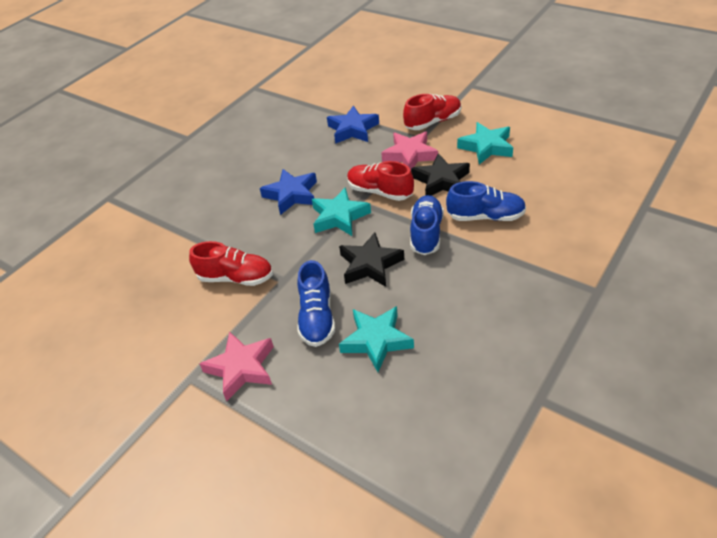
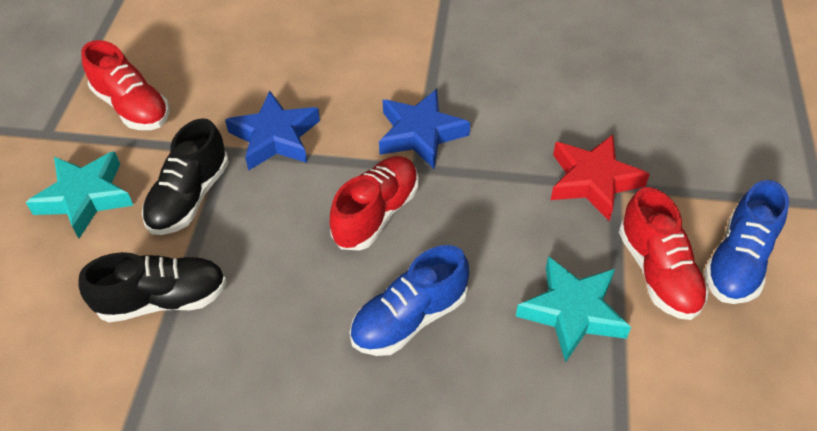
black shoe: 0 -> 2
black star: 2 -> 0
blue shoe: 3 -> 2
pink star: 2 -> 0
red star: 0 -> 1
turquoise star: 3 -> 2

